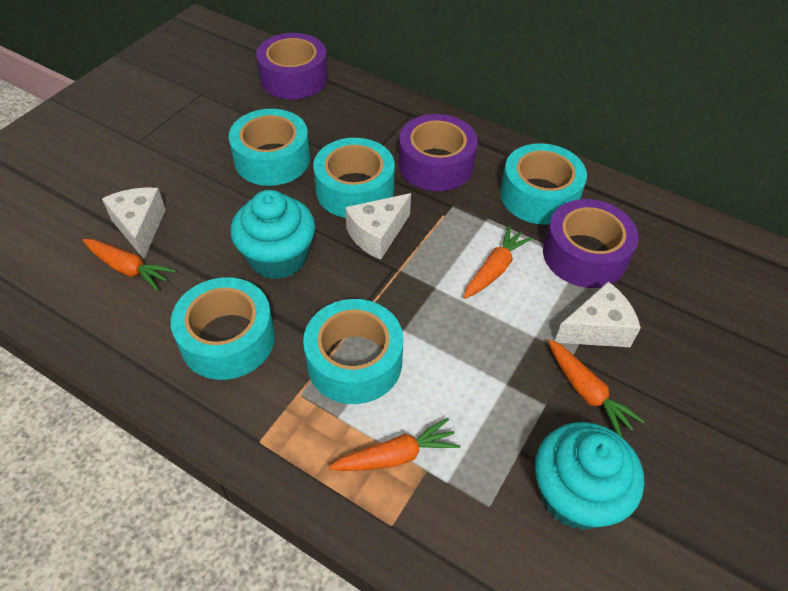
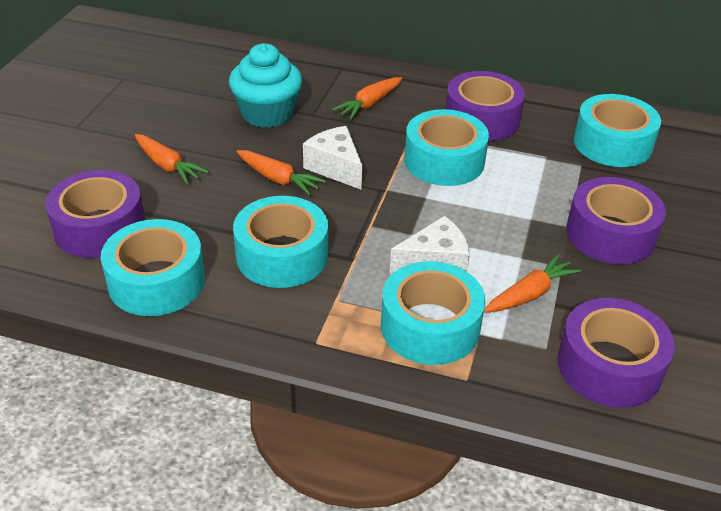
purple tape: 3 -> 4
turquoise cupcake: 2 -> 1
white cheese: 3 -> 2

